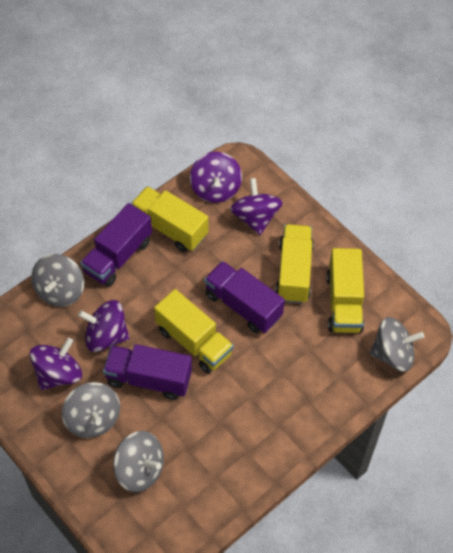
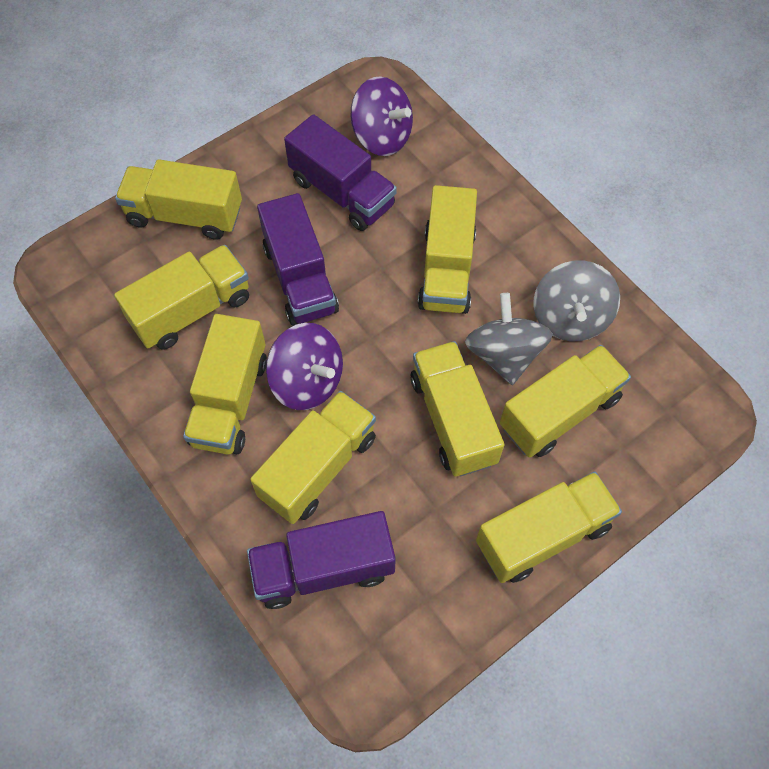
grey spinning top: 4 -> 2
purple spinning top: 4 -> 2
yellow truck: 4 -> 8

